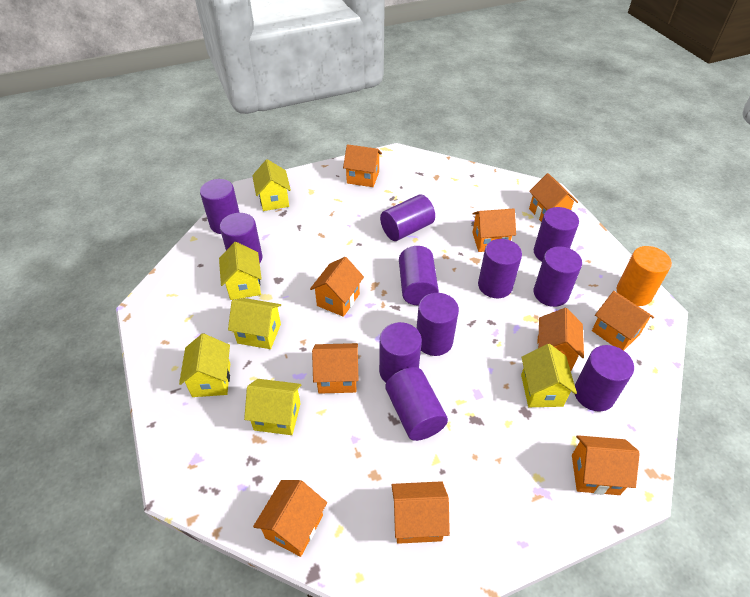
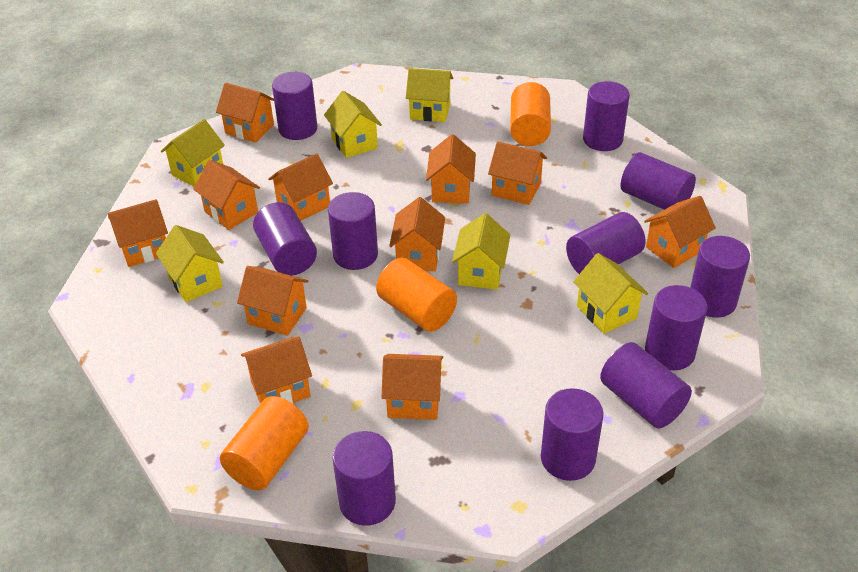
orange cylinder: 1 -> 3
orange house: 10 -> 11

